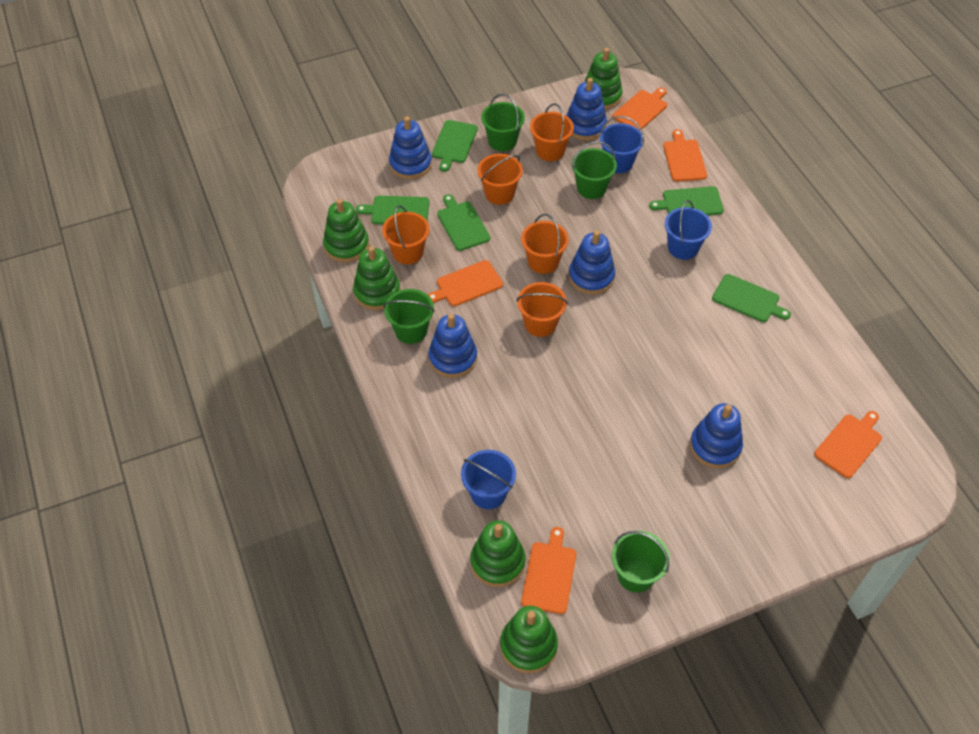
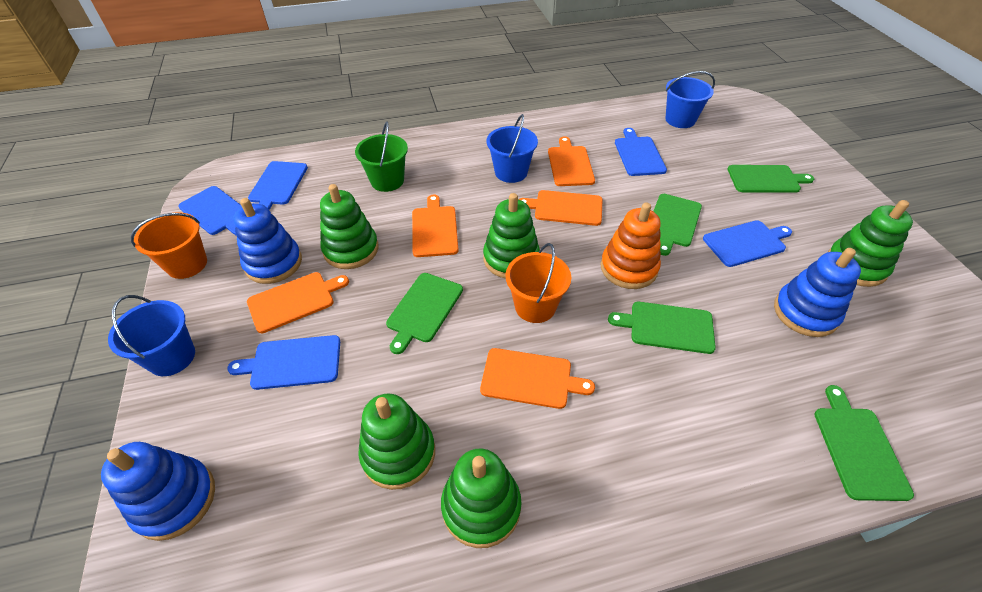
blue cutting board: 0 -> 5
blue stacking toy: 5 -> 3
green bucket: 4 -> 1
orange bucket: 5 -> 2
orange stacking toy: 0 -> 1

